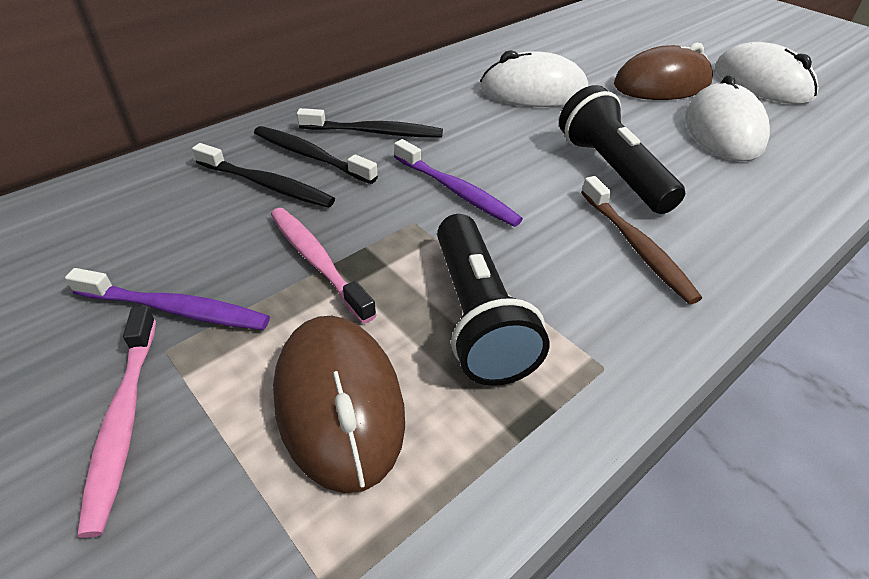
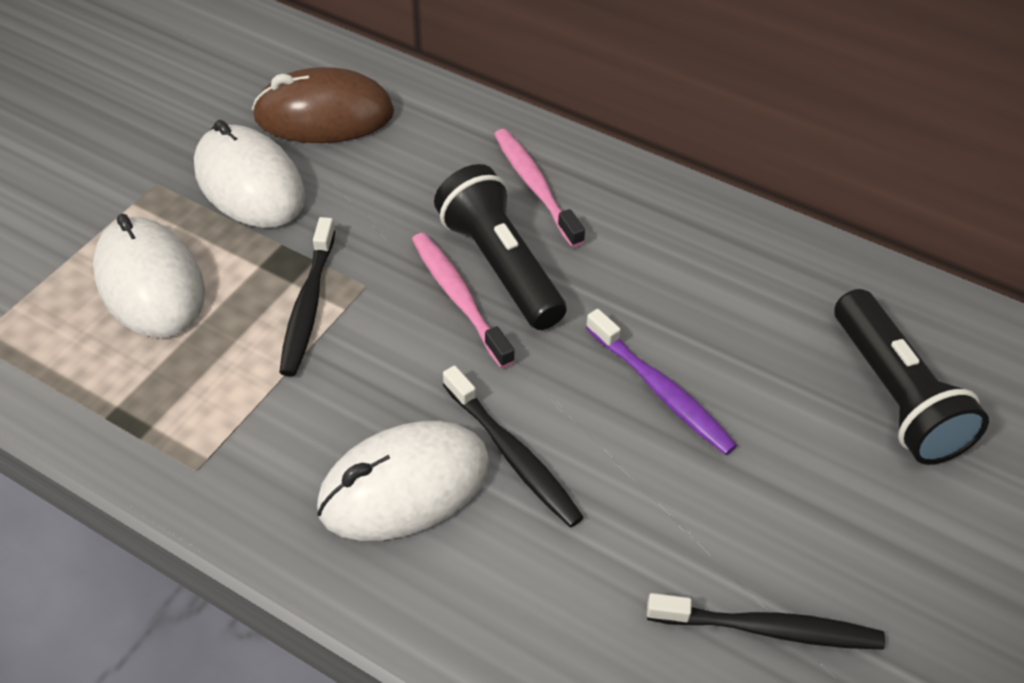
brown mouse: 2 -> 1
brown toothbrush: 1 -> 0
purple toothbrush: 2 -> 1

